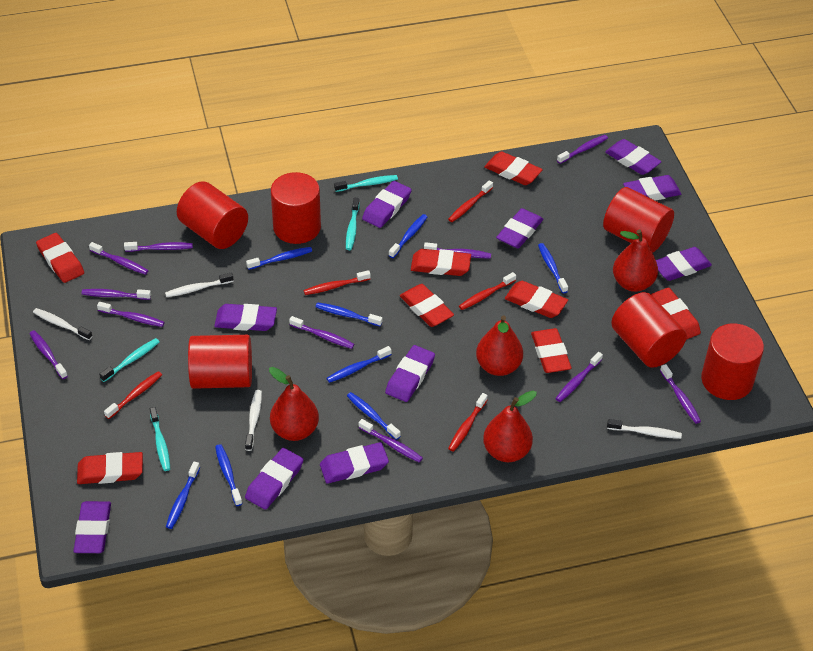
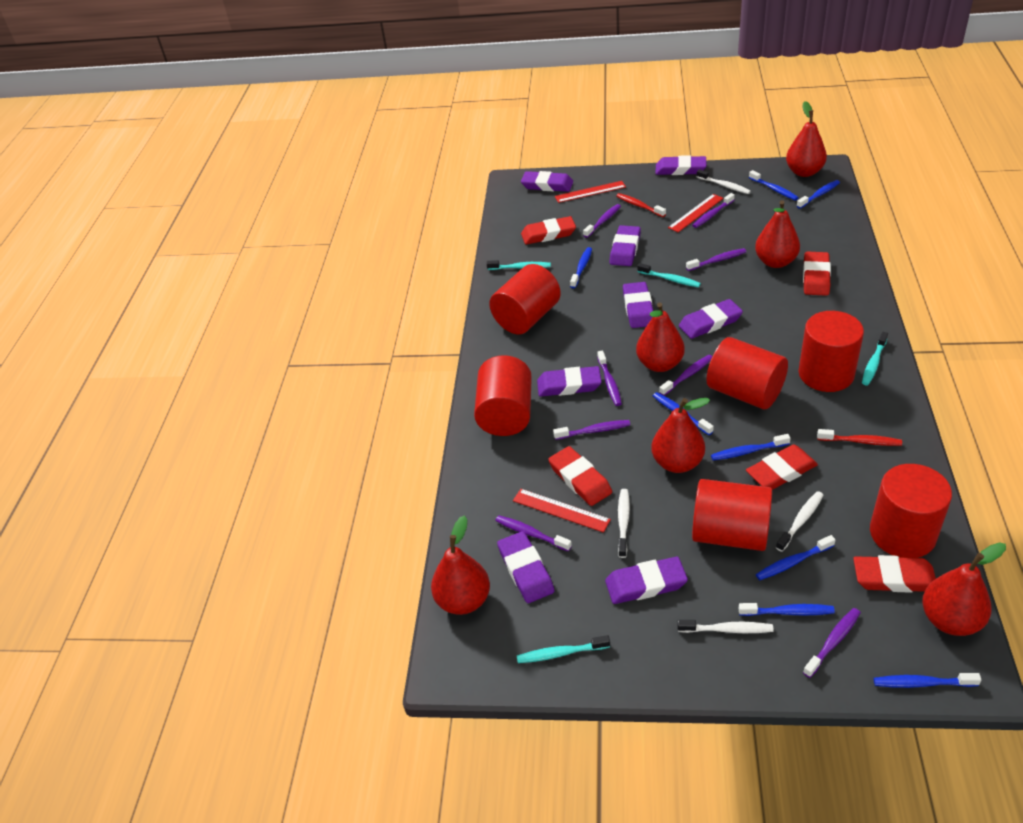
purple eraser: 10 -> 8
purple toothbrush: 11 -> 8
red eraser: 8 -> 5
red pear: 4 -> 6
red ruler: 0 -> 3
red toothbrush: 5 -> 2

